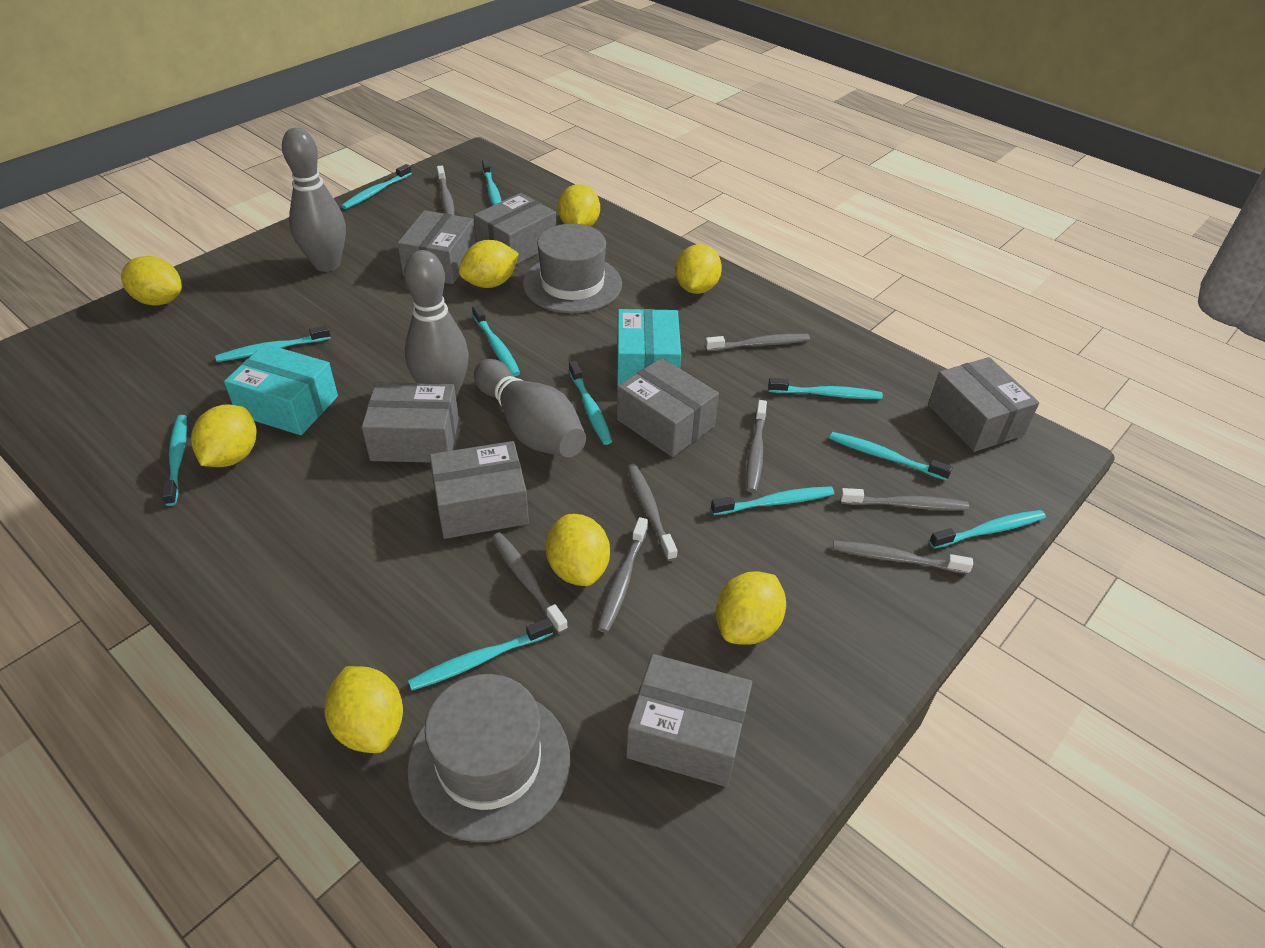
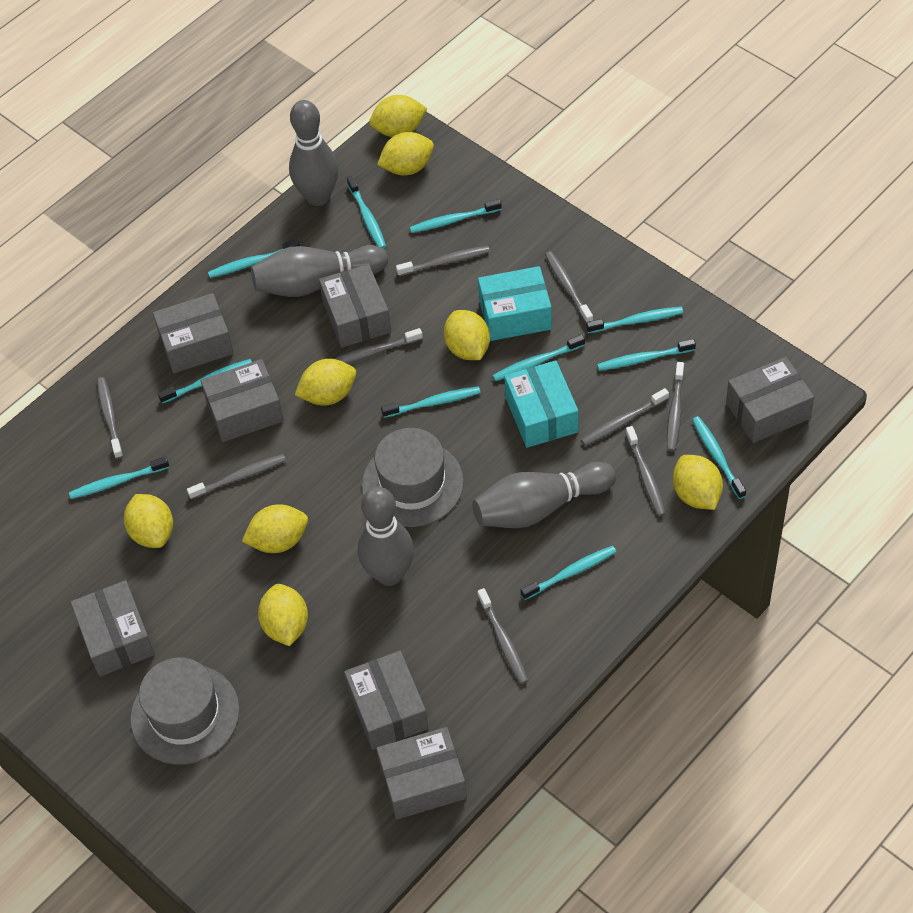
grey bowling pin: 3 -> 4
grey toothbrush: 8 -> 9

